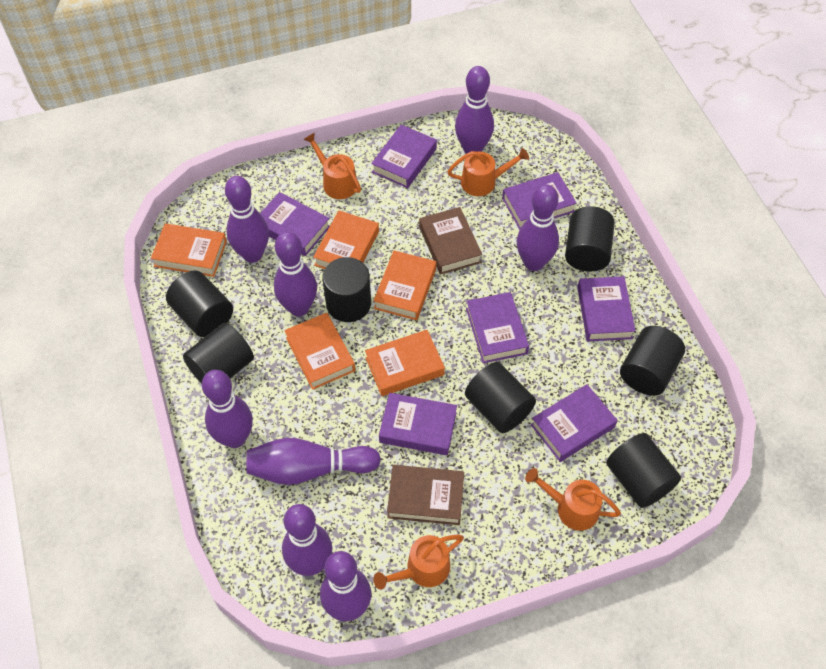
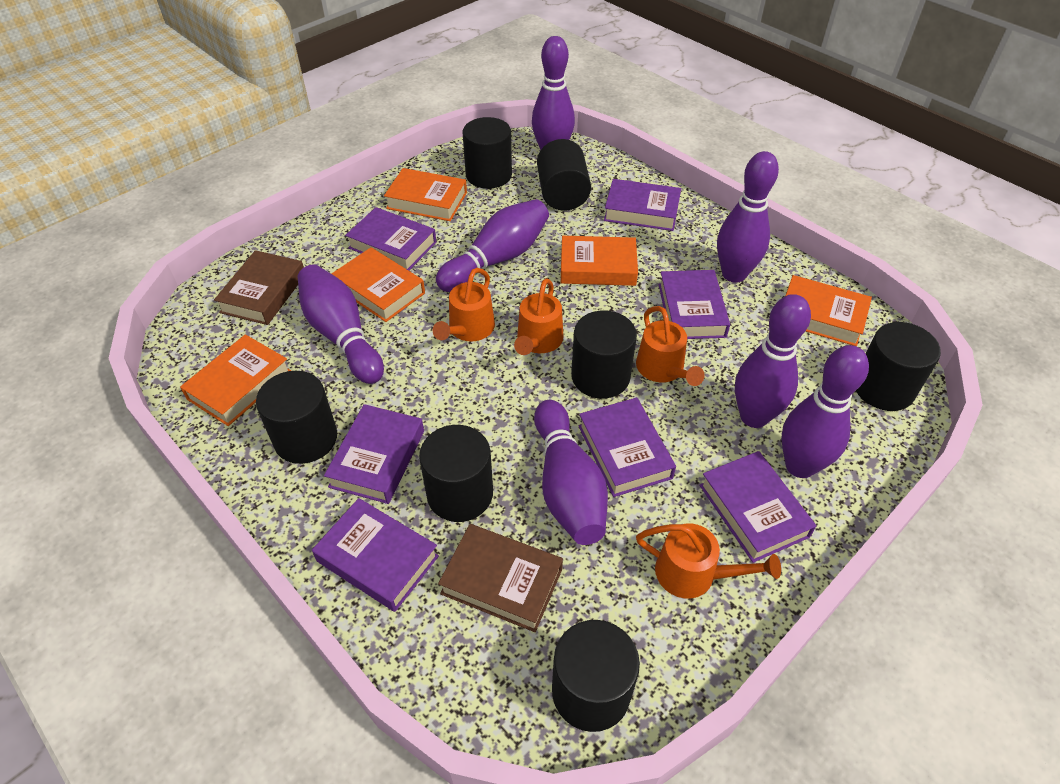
purple bowling pin: 8 -> 7

